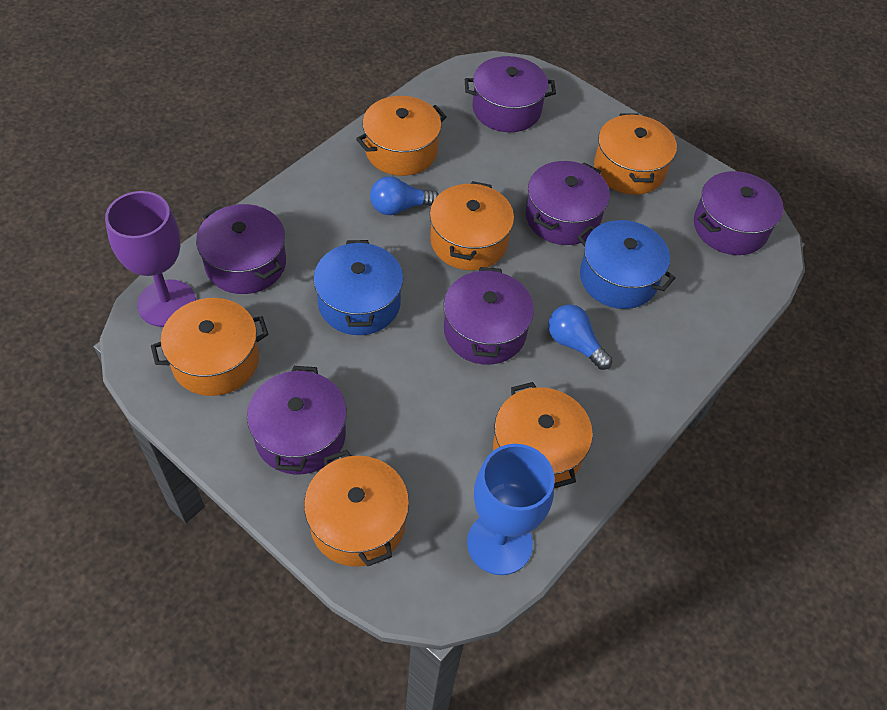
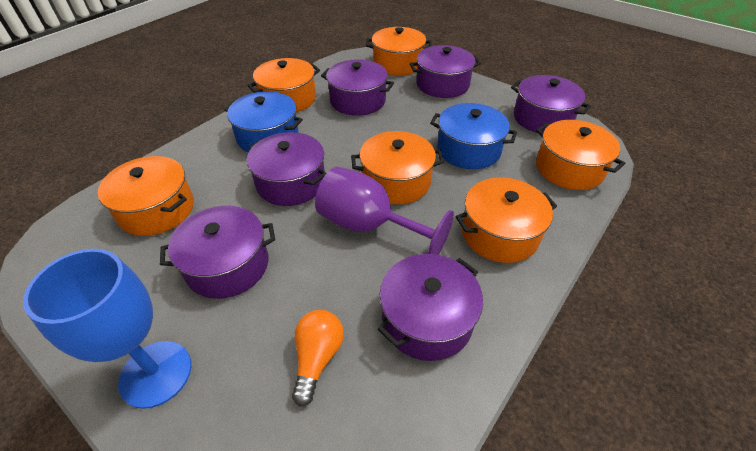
blue light bulb: 2 -> 0
orange light bulb: 0 -> 1

